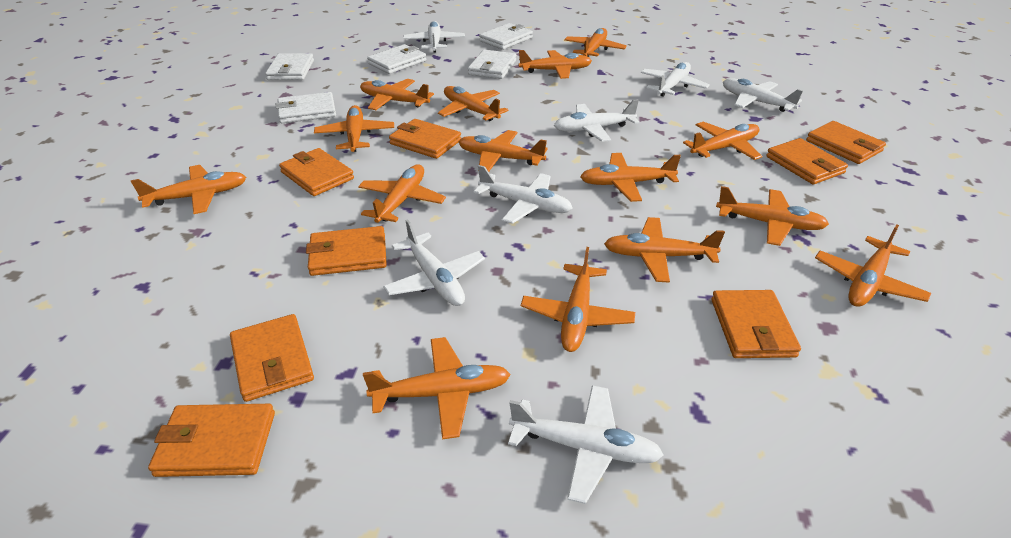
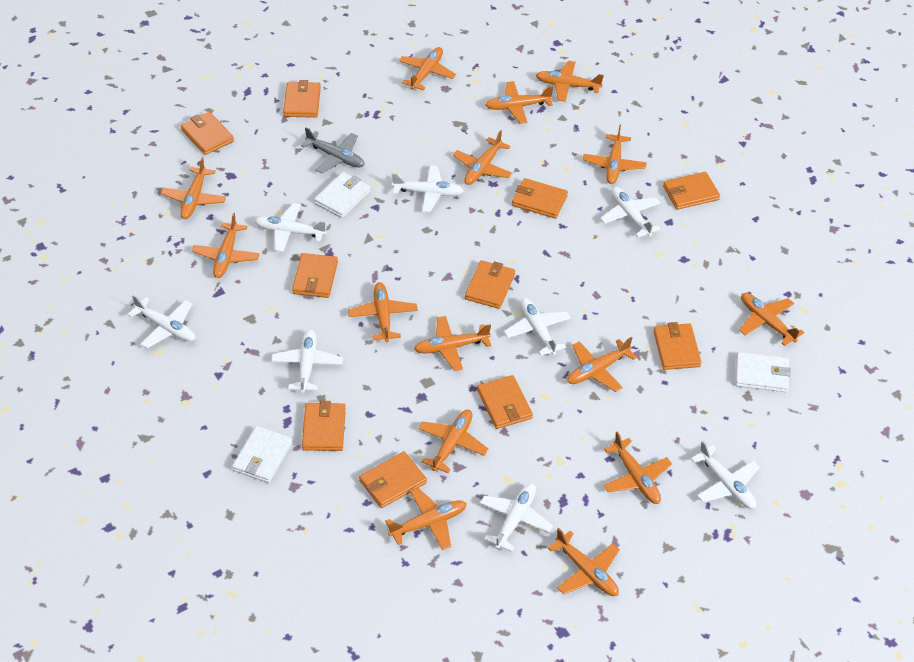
grey plane: 0 -> 1
orange wallet: 8 -> 10
white plane: 7 -> 8
white wallet: 5 -> 3

